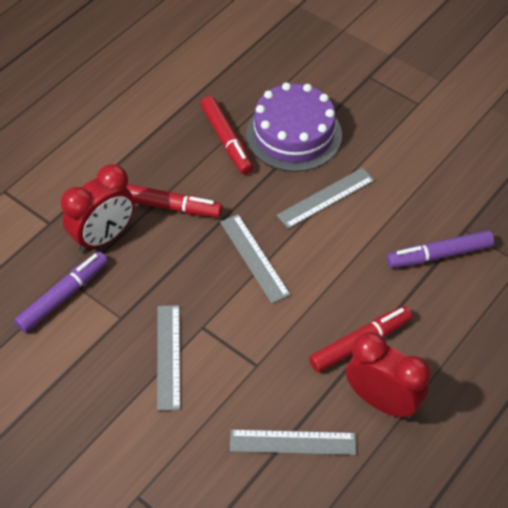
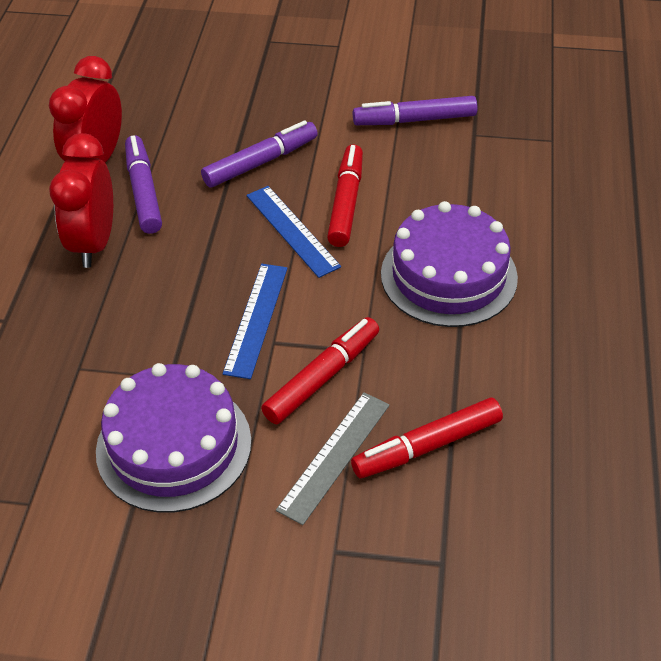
blue ruler: 0 -> 2
grey ruler: 4 -> 1
purple cake: 1 -> 2
purple marker: 2 -> 3

